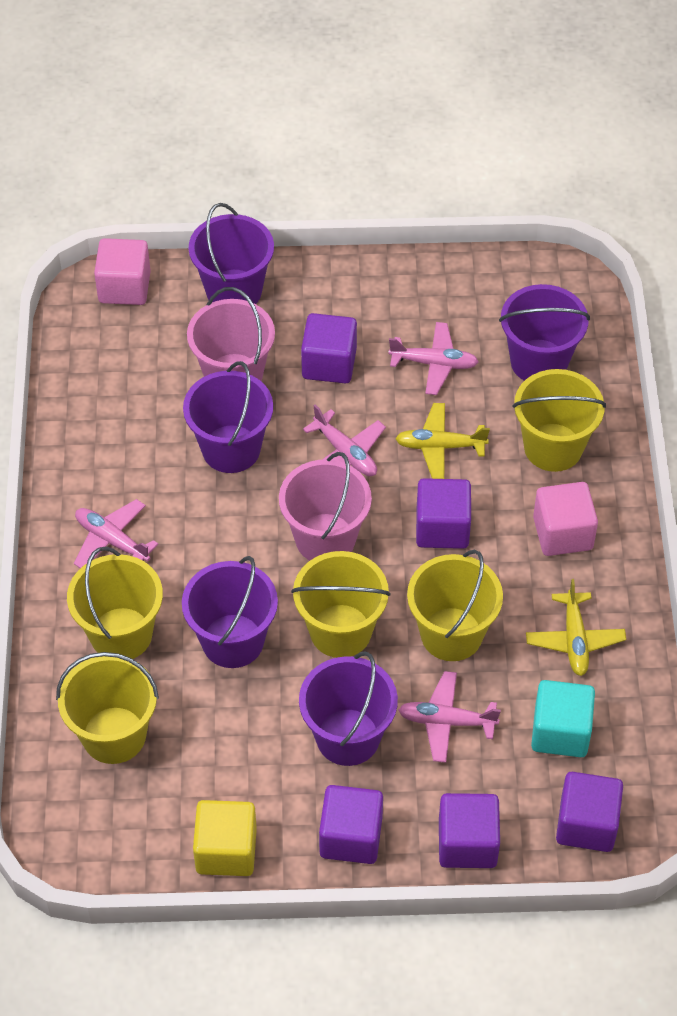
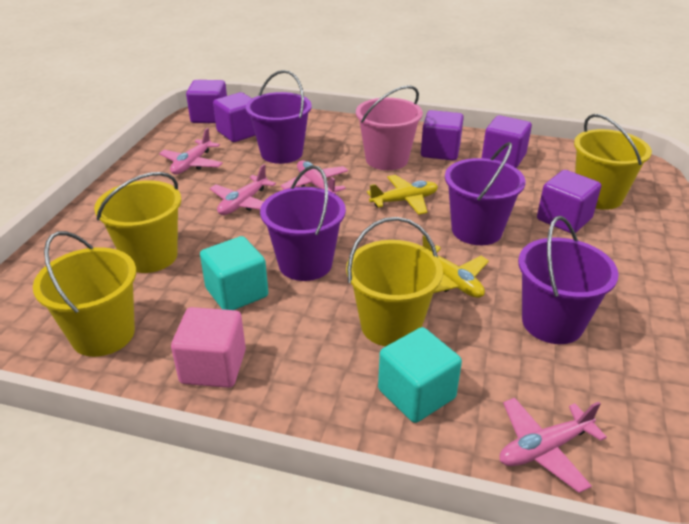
pink bucket: 2 -> 1
pink cube: 2 -> 1
purple bucket: 5 -> 4
turquoise cube: 1 -> 2
yellow bucket: 5 -> 4
yellow cube: 1 -> 0

